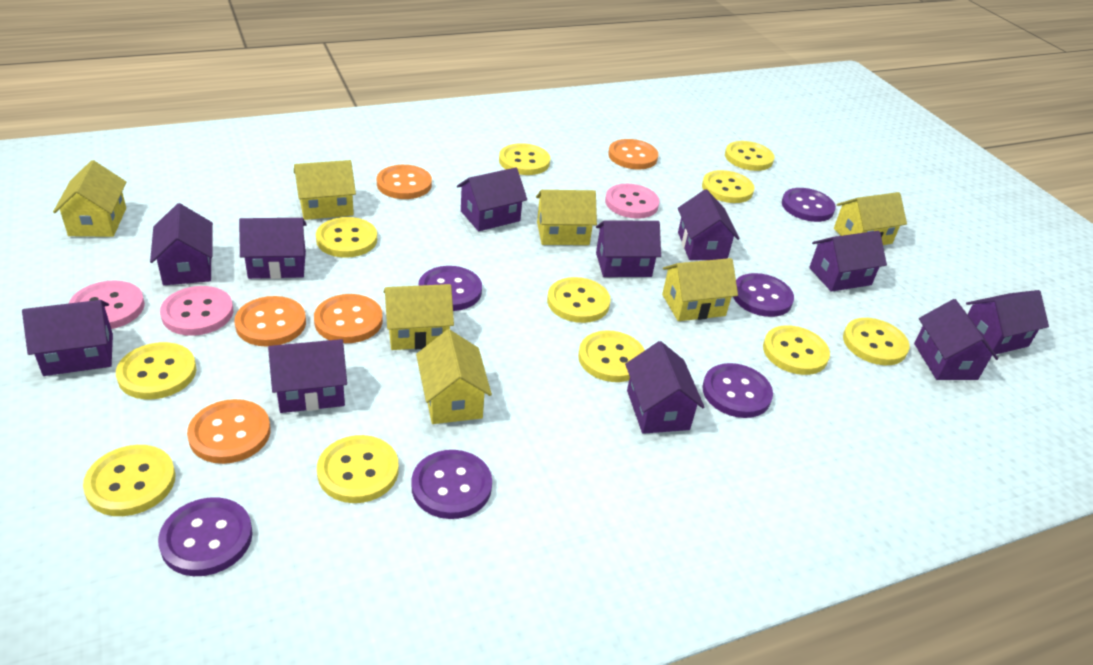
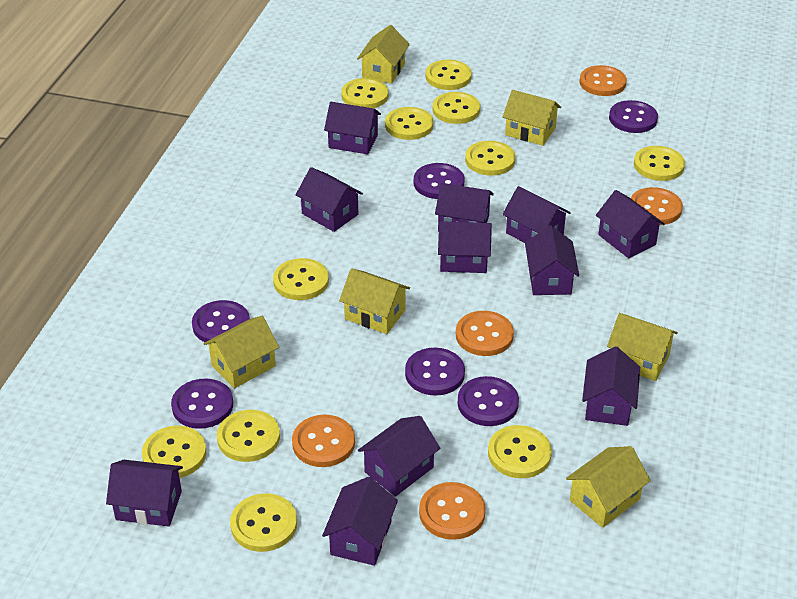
pink button: 3 -> 0
yellow house: 7 -> 6

